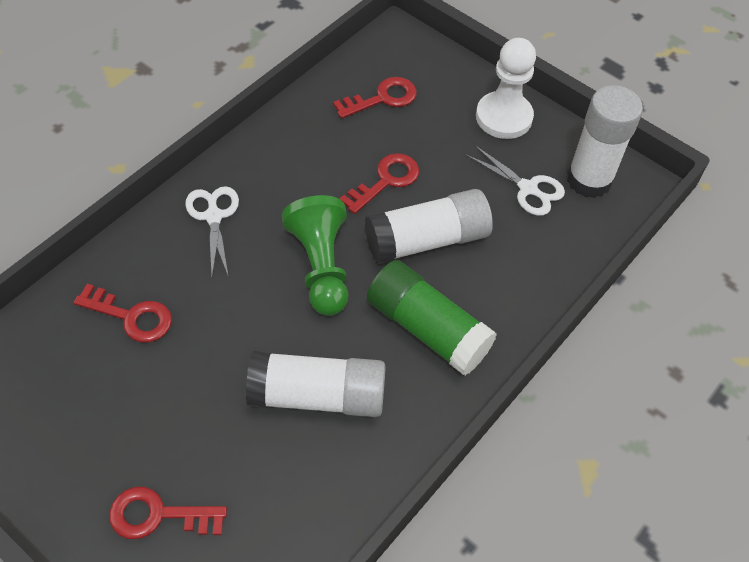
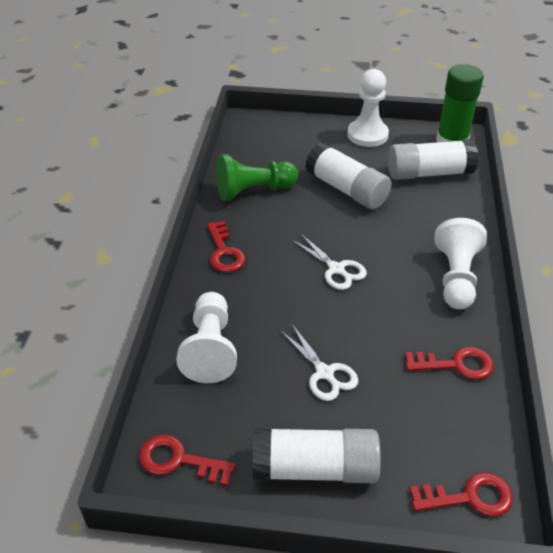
white pawn: 1 -> 3

